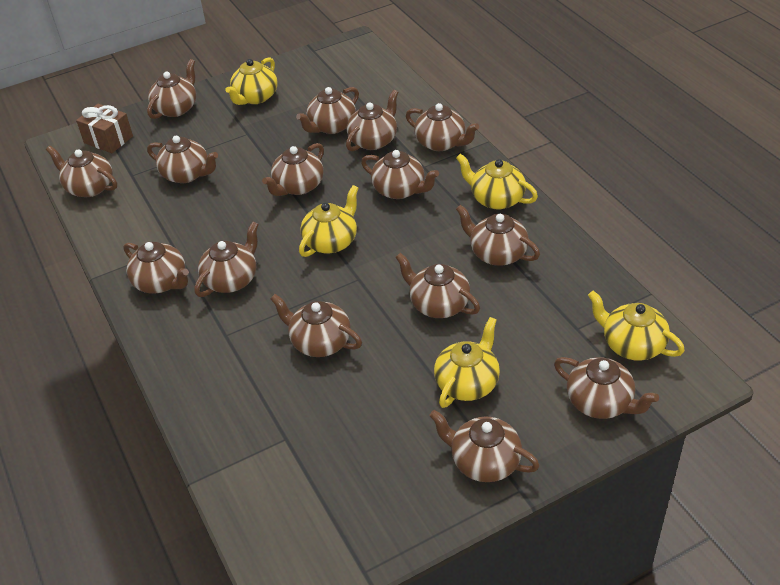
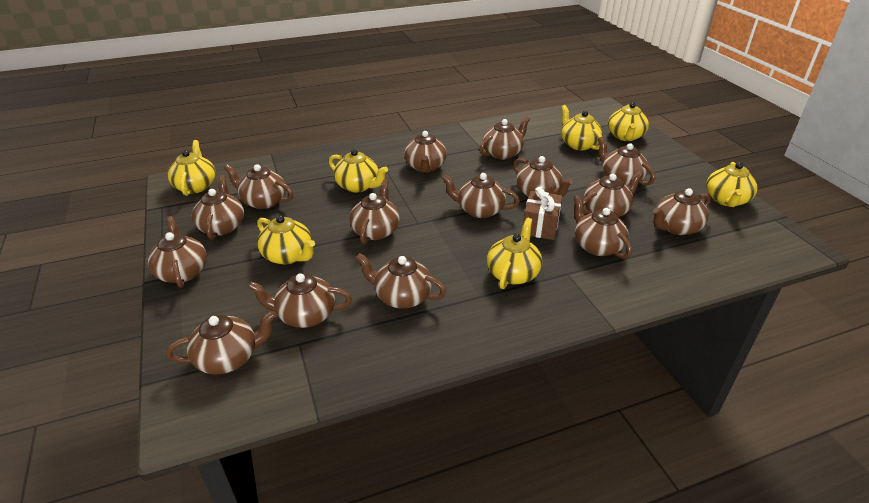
yellow teapot: 5 -> 7

